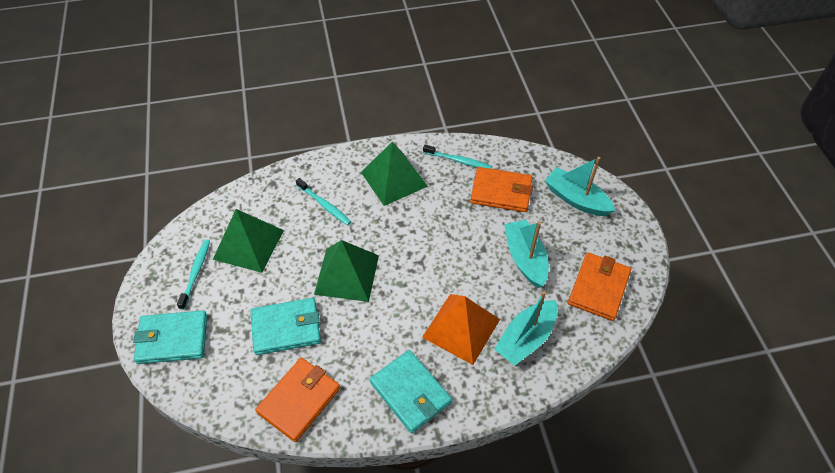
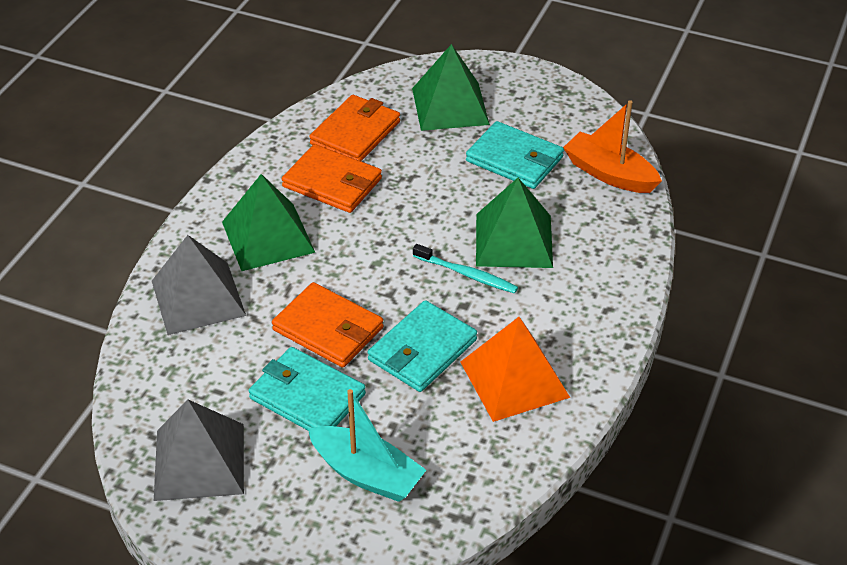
grey pyramid: 0 -> 2
orange boat: 0 -> 1
turquoise boat: 3 -> 1
turquoise toothbrush: 3 -> 1

